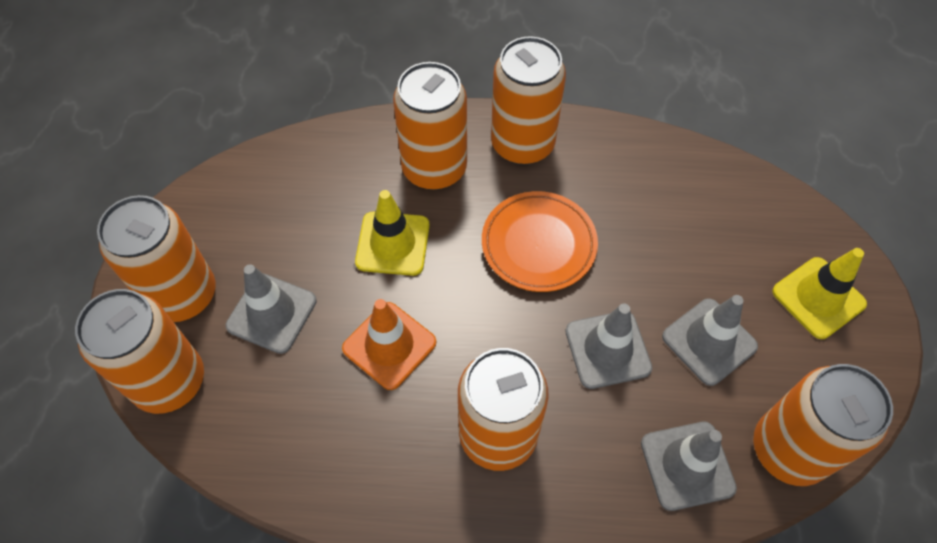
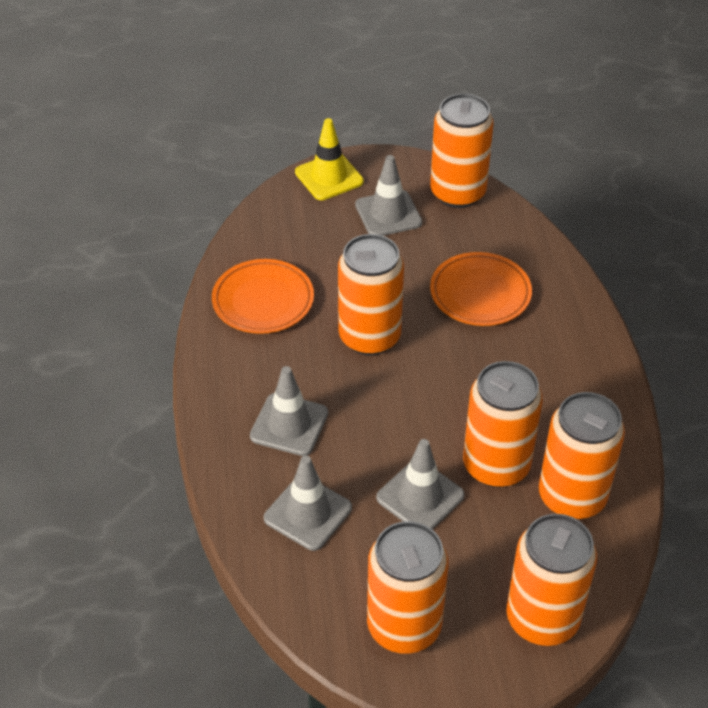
orange plate: 1 -> 2
orange traffic cone: 1 -> 0
yellow traffic cone: 2 -> 1

